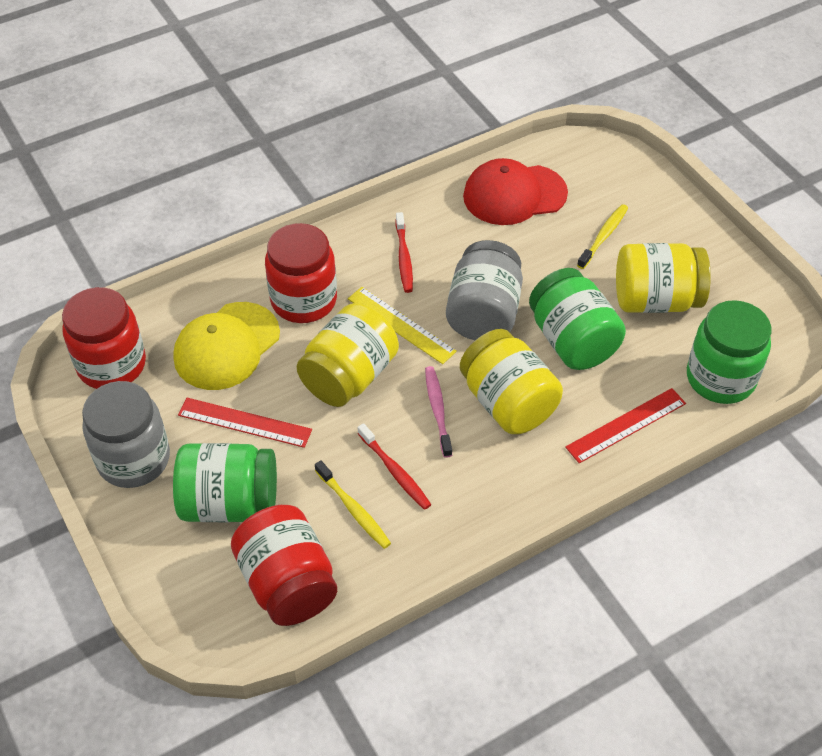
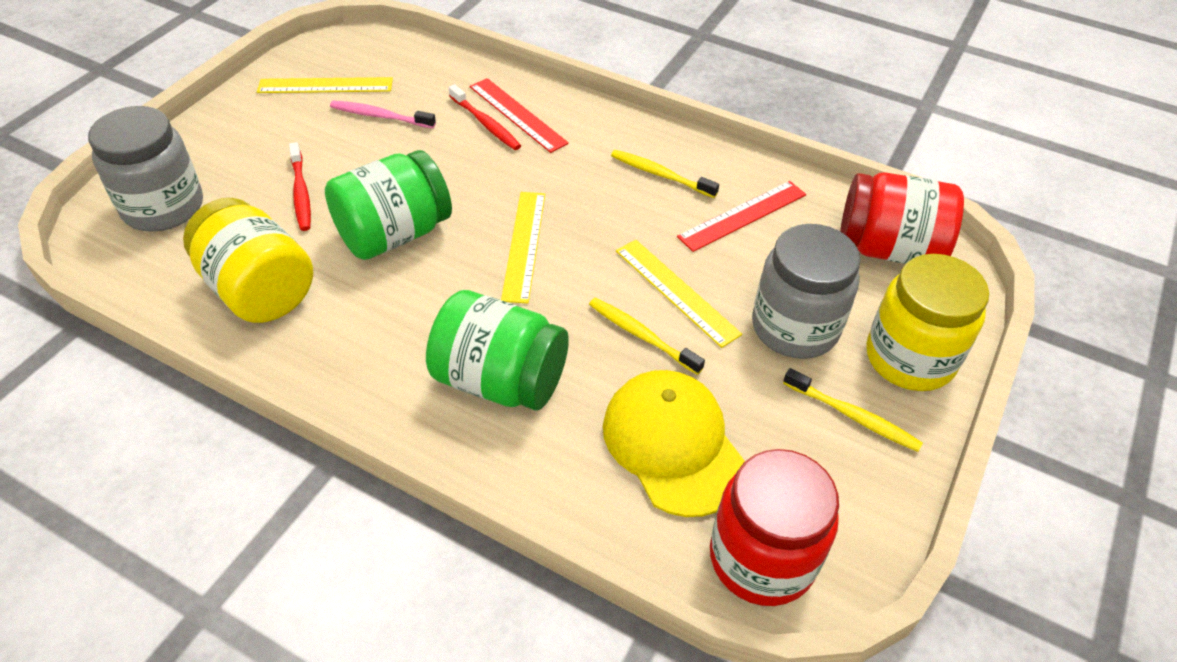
green jar: 3 -> 2
red cap: 1 -> 0
red jar: 3 -> 2
yellow jar: 3 -> 2
yellow ruler: 1 -> 3
yellow toothbrush: 2 -> 3

